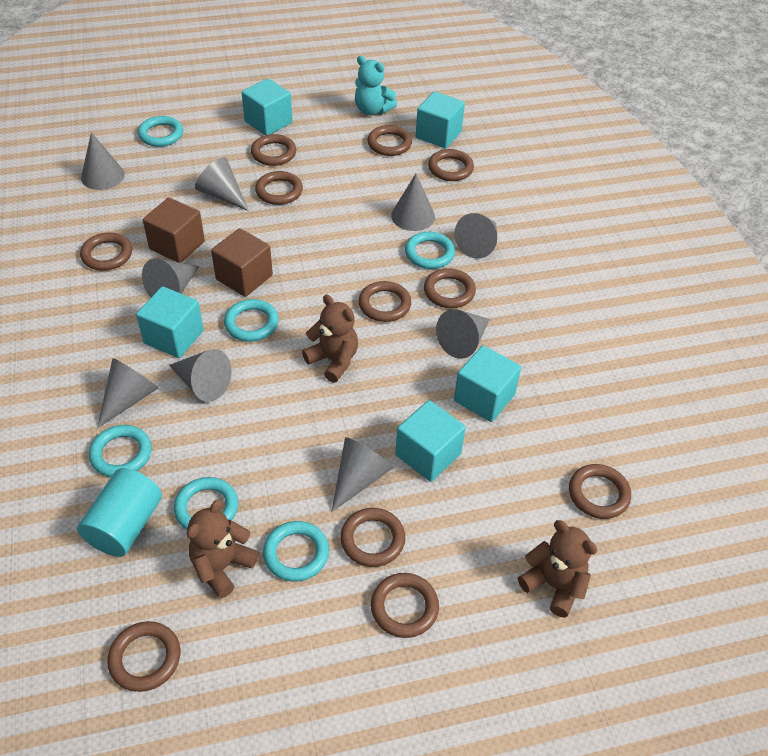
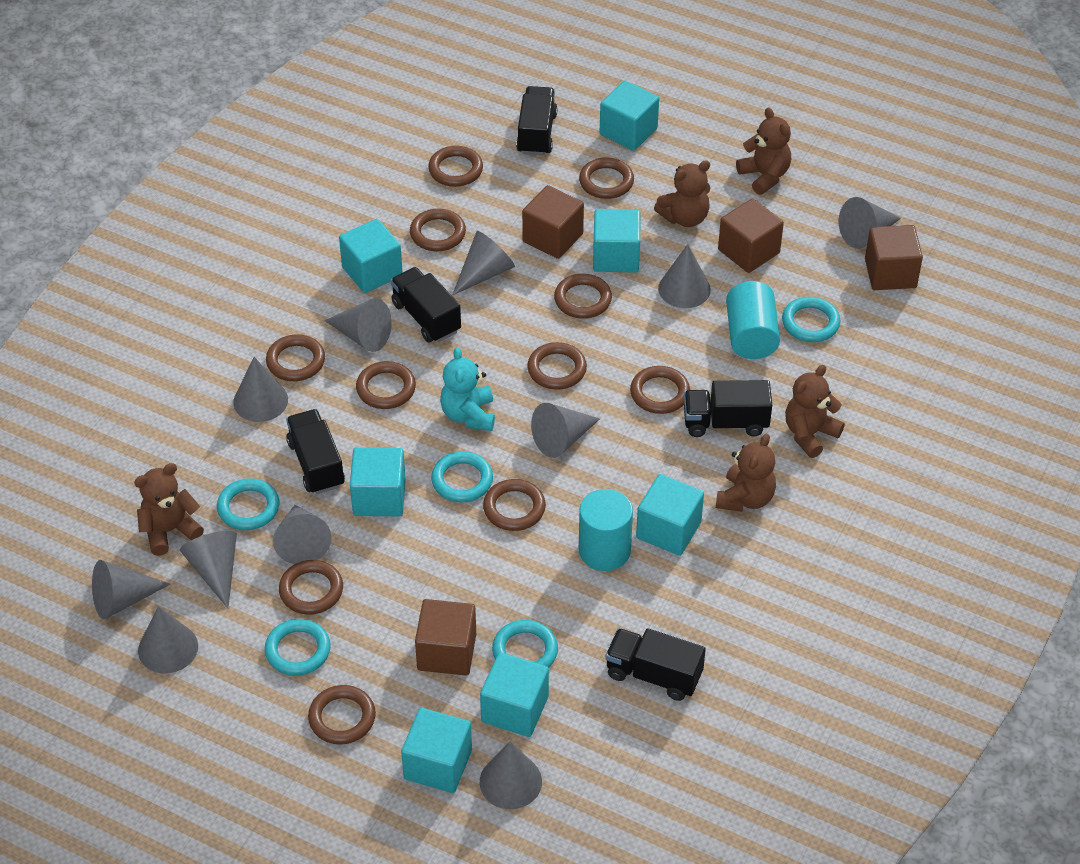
black truck: 0 -> 5
brown cube: 2 -> 4
brown teddy bear: 3 -> 5
grey cone: 9 -> 11
turquoise cube: 5 -> 7
turquoise cylinder: 1 -> 2
turquoise ring: 6 -> 5

